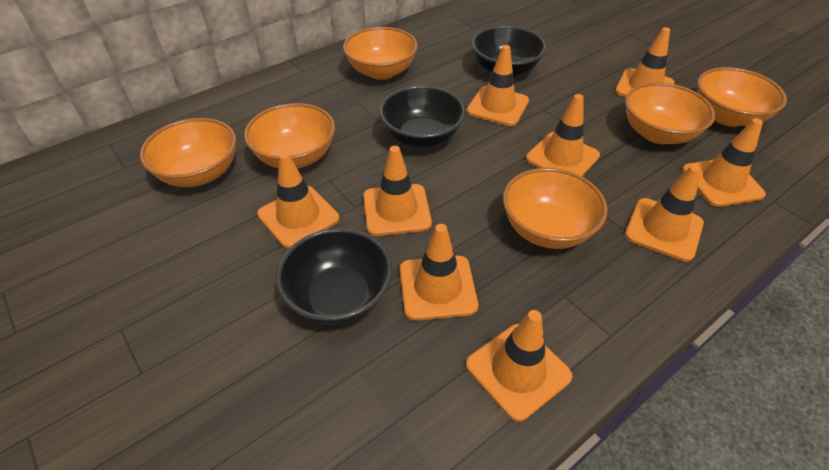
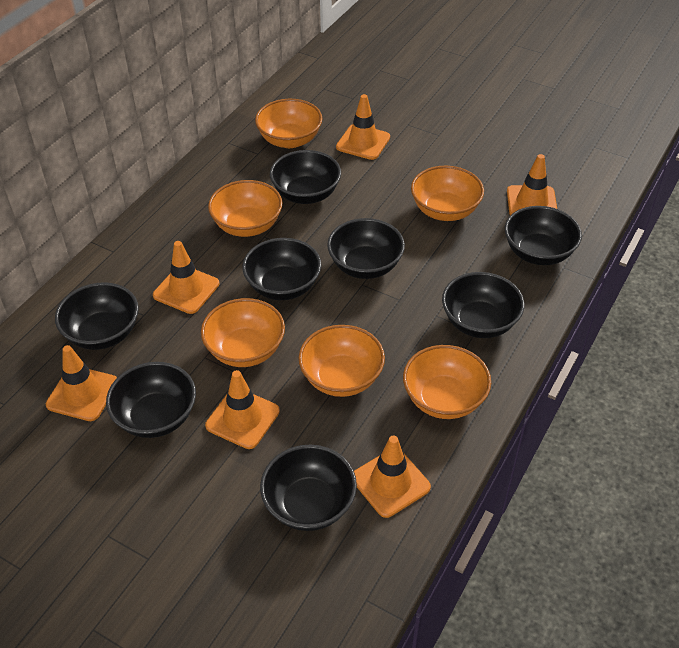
black bowl: 3 -> 8
orange traffic cone: 9 -> 6

